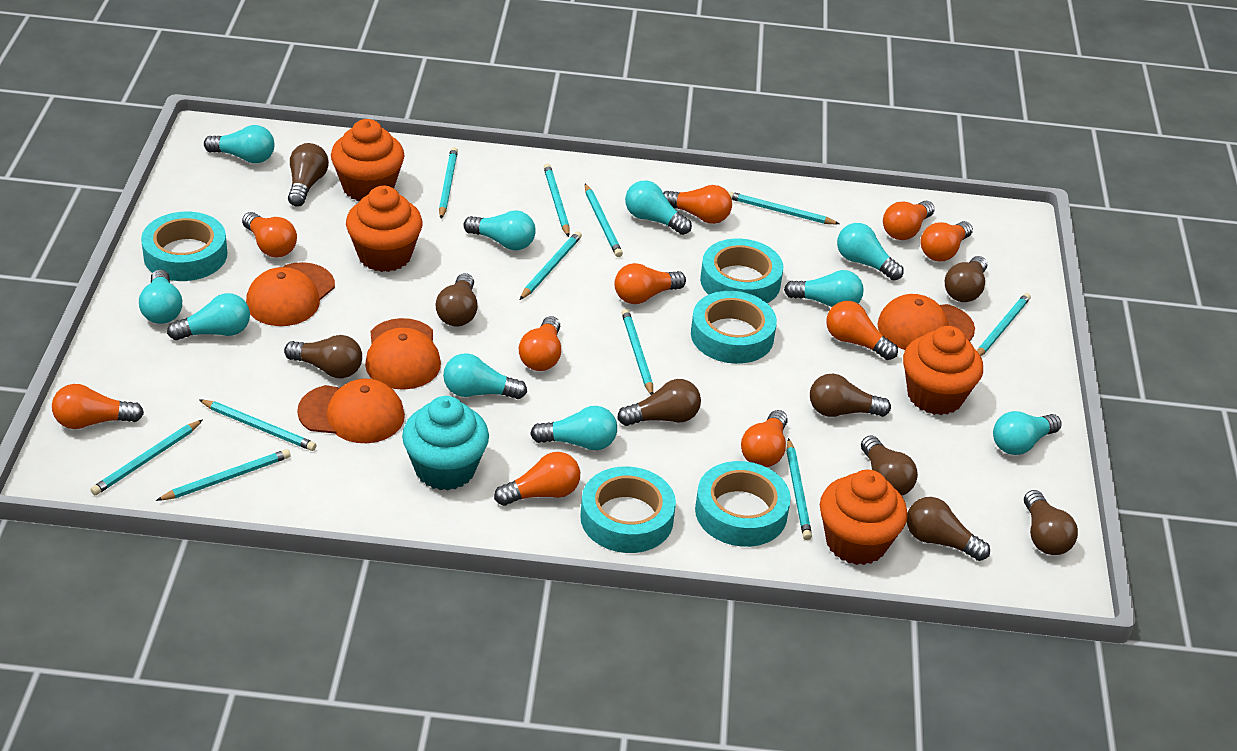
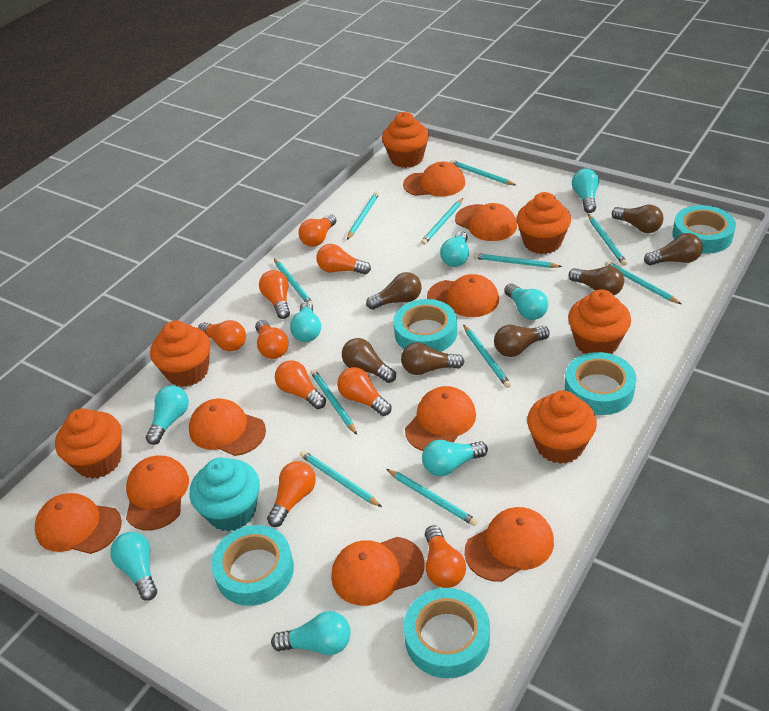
brown light bulb: 9 -> 7
orange cap: 4 -> 9
orange cupcake: 4 -> 6
orange light bulb: 10 -> 9
turquoise light bulb: 10 -> 8

